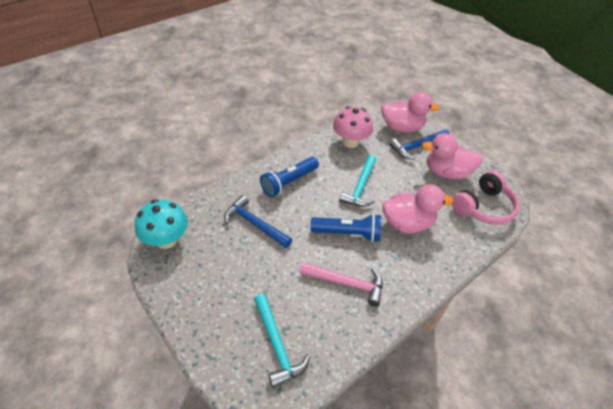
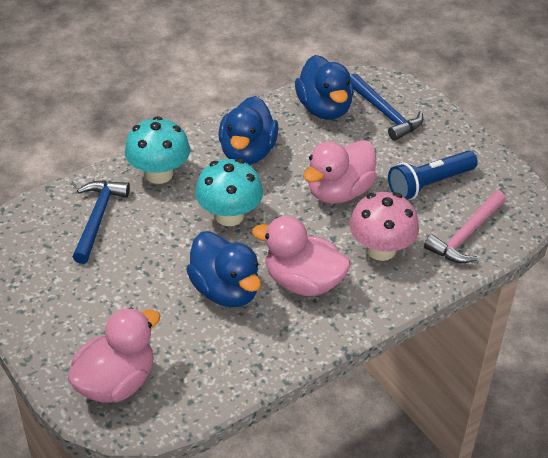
blue duck: 0 -> 3
blue flashlight: 2 -> 1
pink headphones: 1 -> 0
turquoise hammer: 2 -> 0
turquoise mushroom: 1 -> 2

